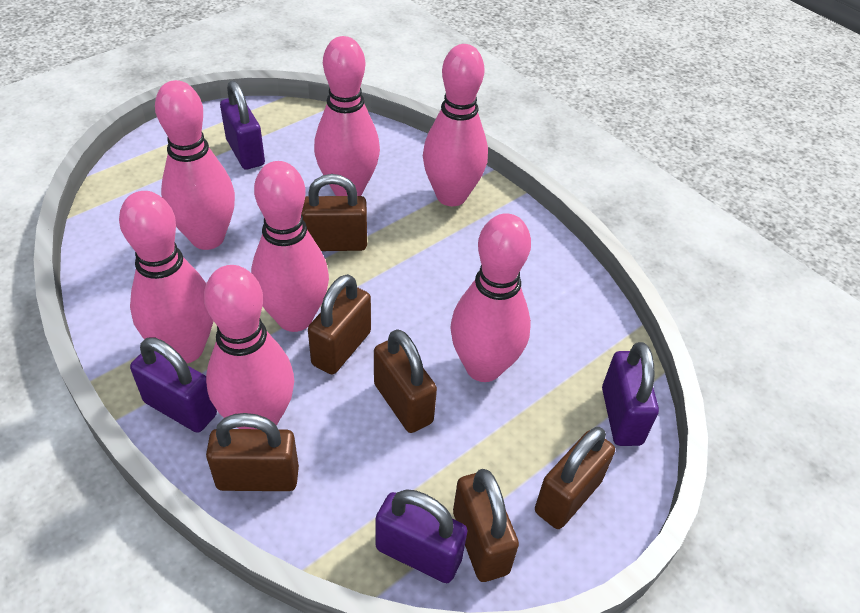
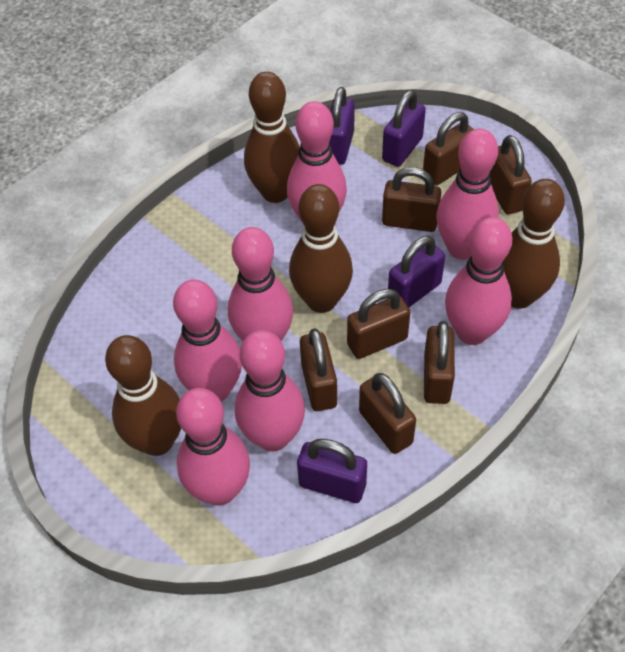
brown bowling pin: 0 -> 4
brown padlock: 6 -> 7

